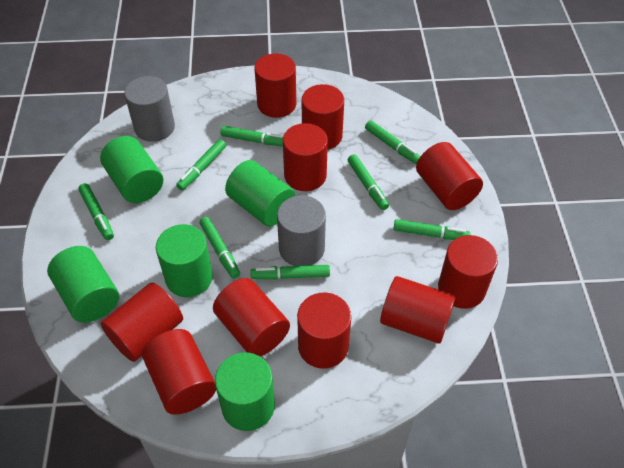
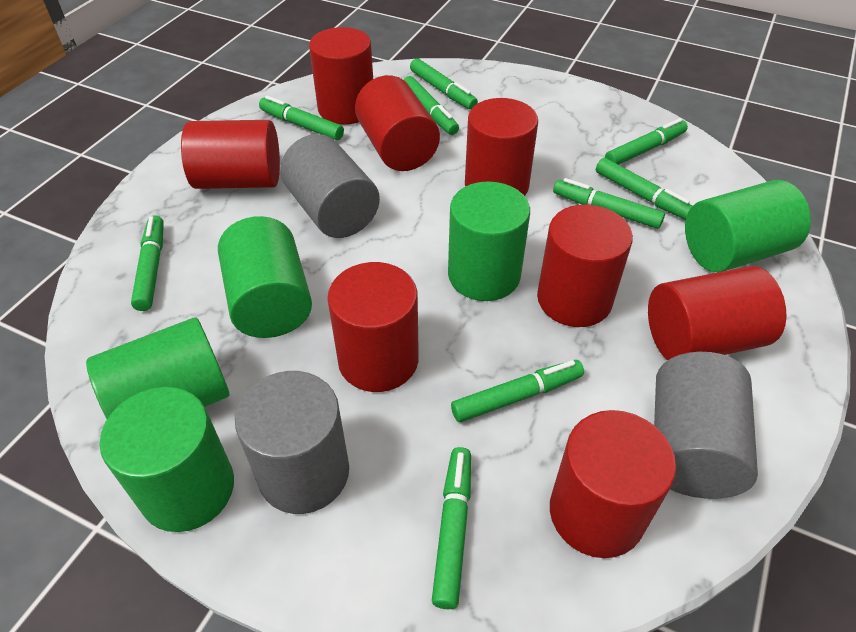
green marker: 8 -> 9
grey cylinder: 2 -> 3
red cylinder: 10 -> 8

